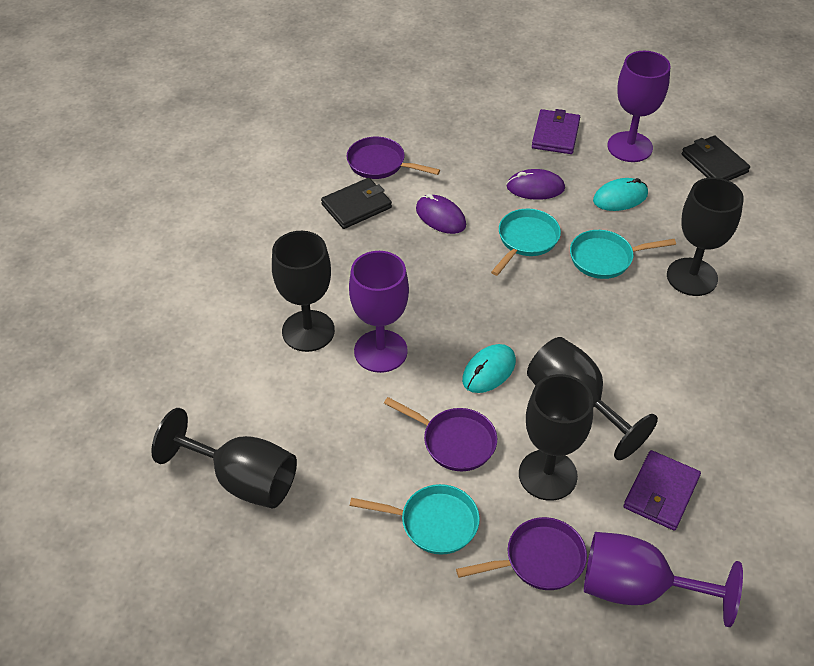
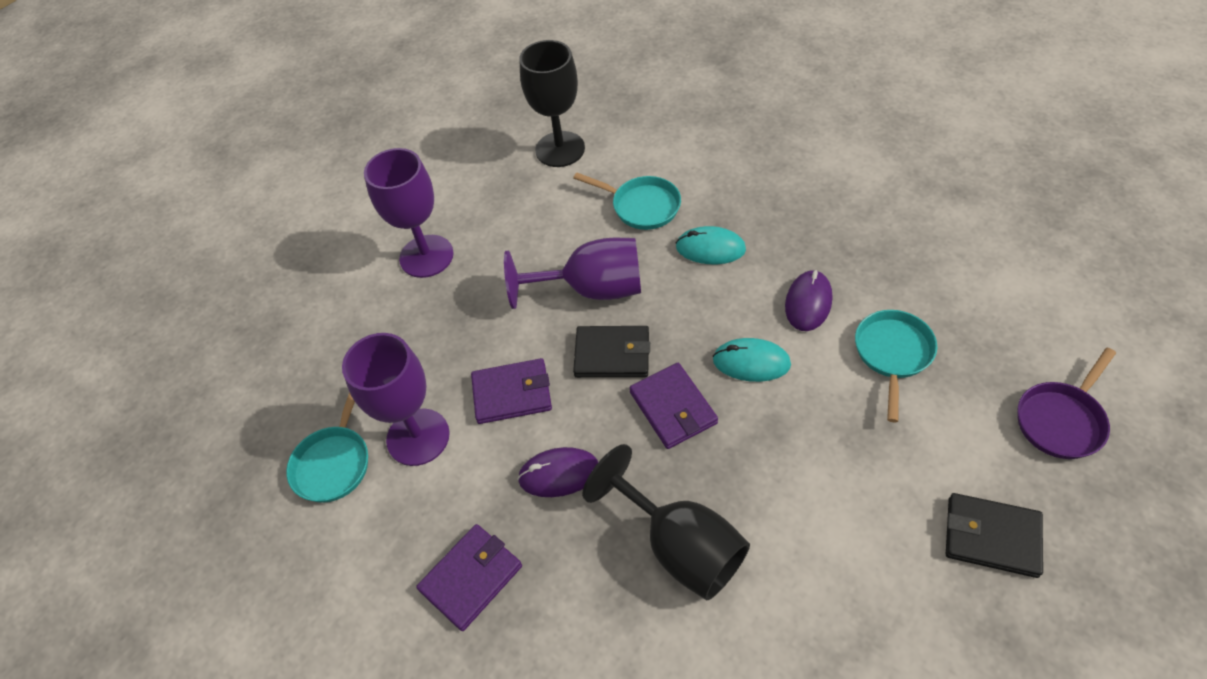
black goblet: 5 -> 2
purple pan: 3 -> 1
purple wallet: 2 -> 3

